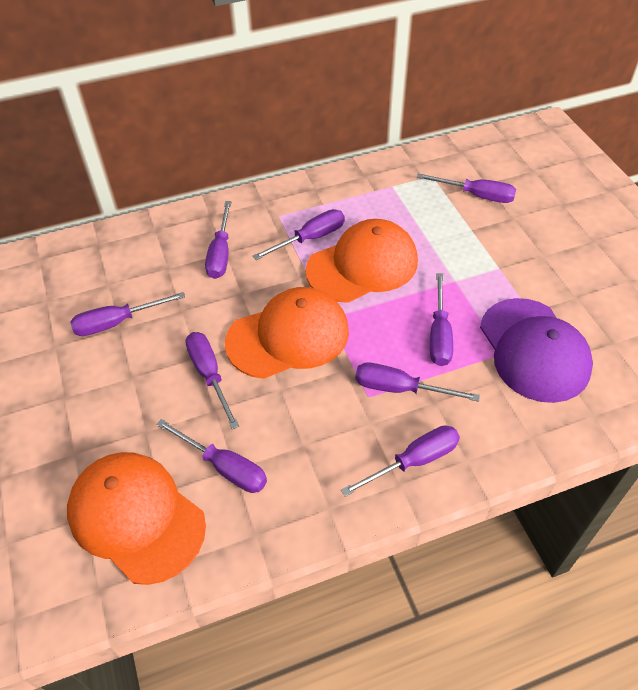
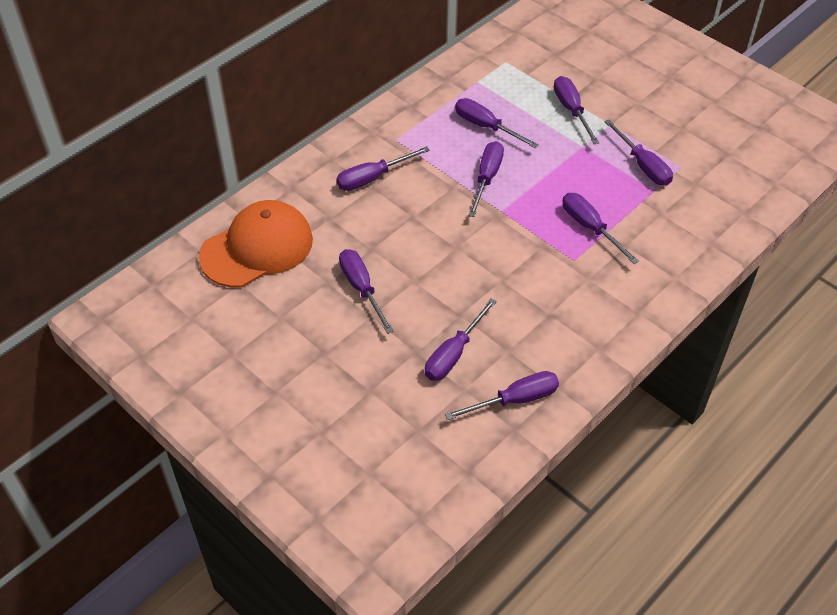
orange cap: 3 -> 1
purple cap: 1 -> 0

